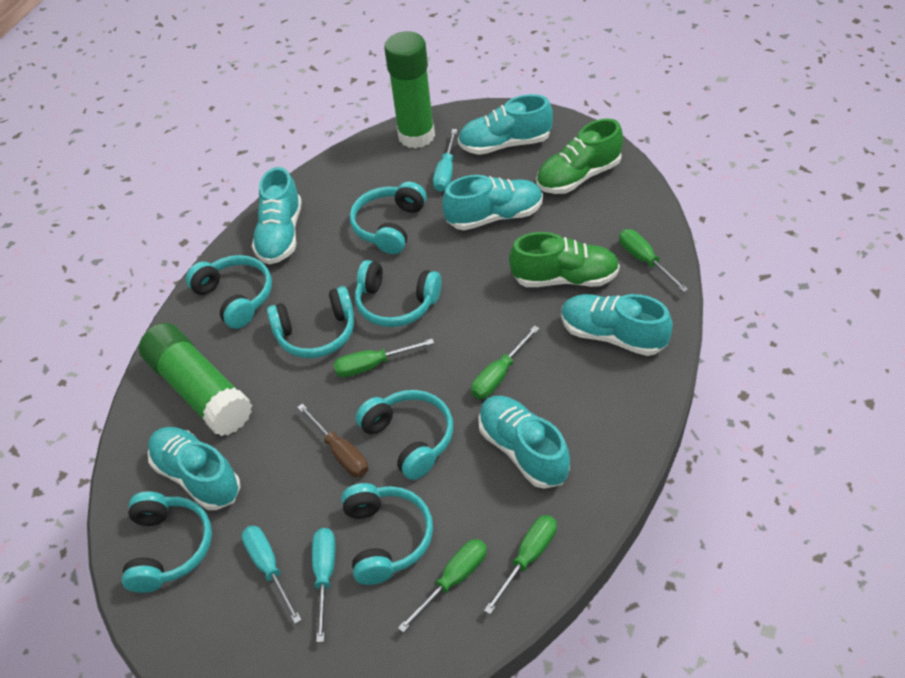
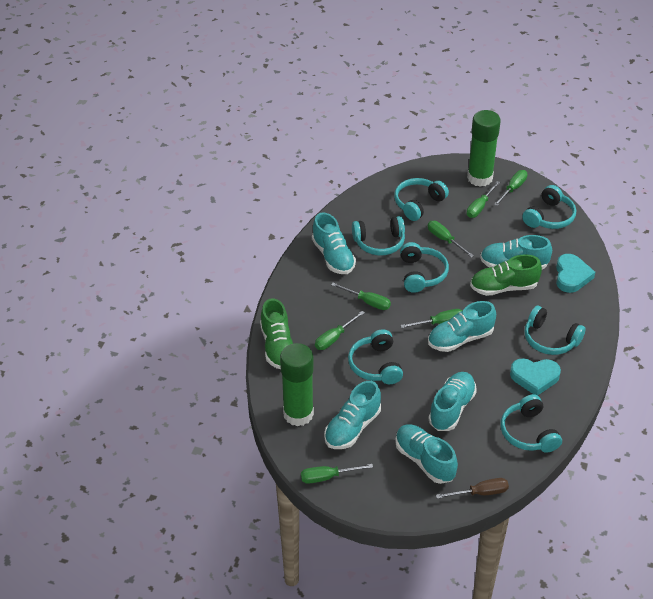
green screwdriver: 5 -> 7
turquoise heart: 0 -> 2
turquoise screwdriver: 3 -> 0

